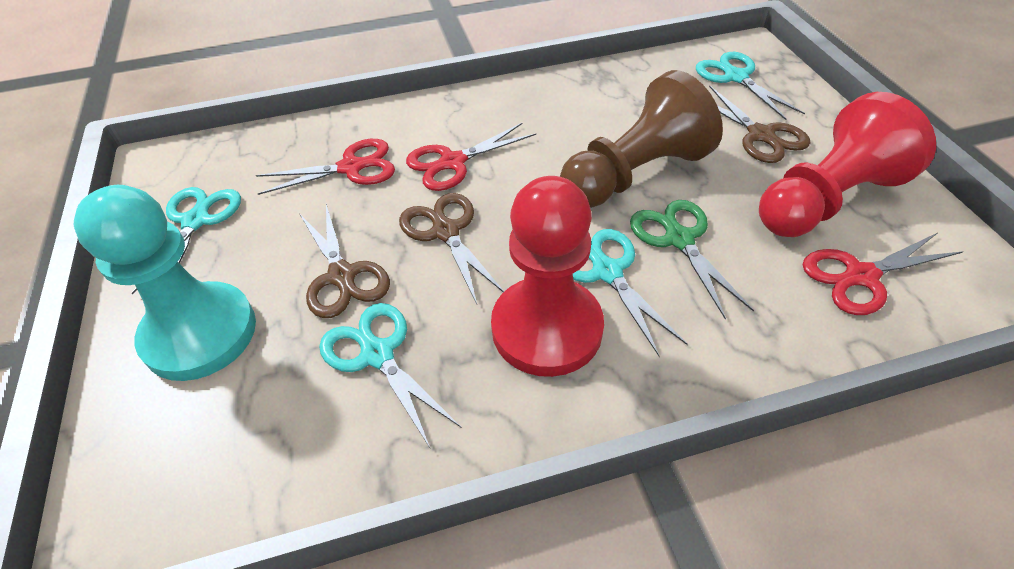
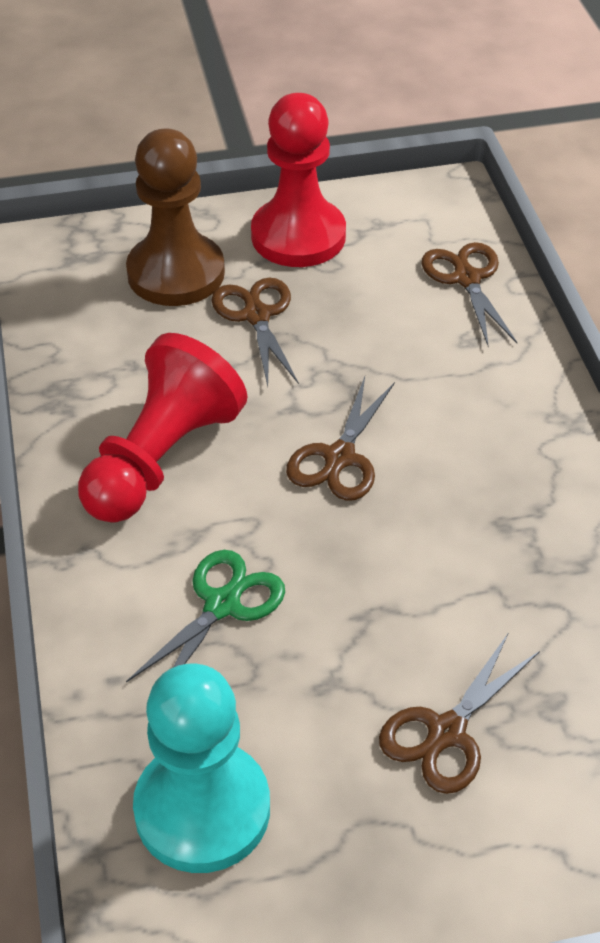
brown scissors: 3 -> 4
red scissors: 3 -> 0
turquoise scissors: 4 -> 0

